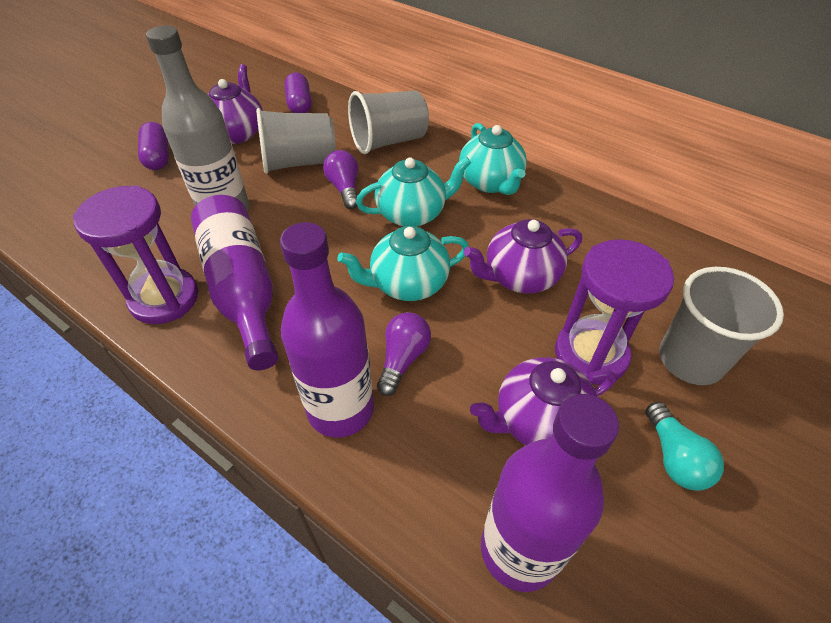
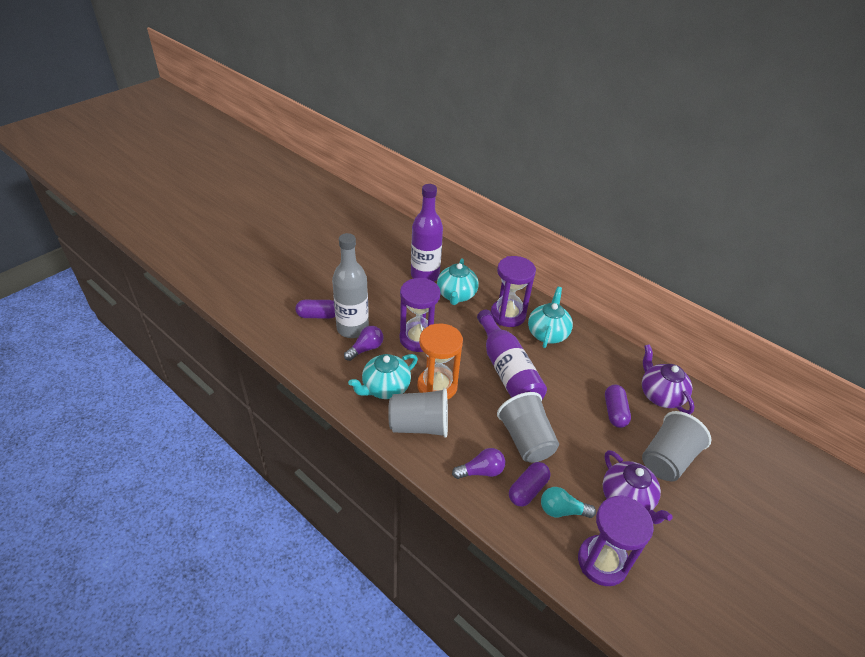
orange hourglass: 0 -> 1
purple bottle: 3 -> 2
purple capsule: 2 -> 3
purple hourglass: 2 -> 3
purple teapot: 3 -> 2

